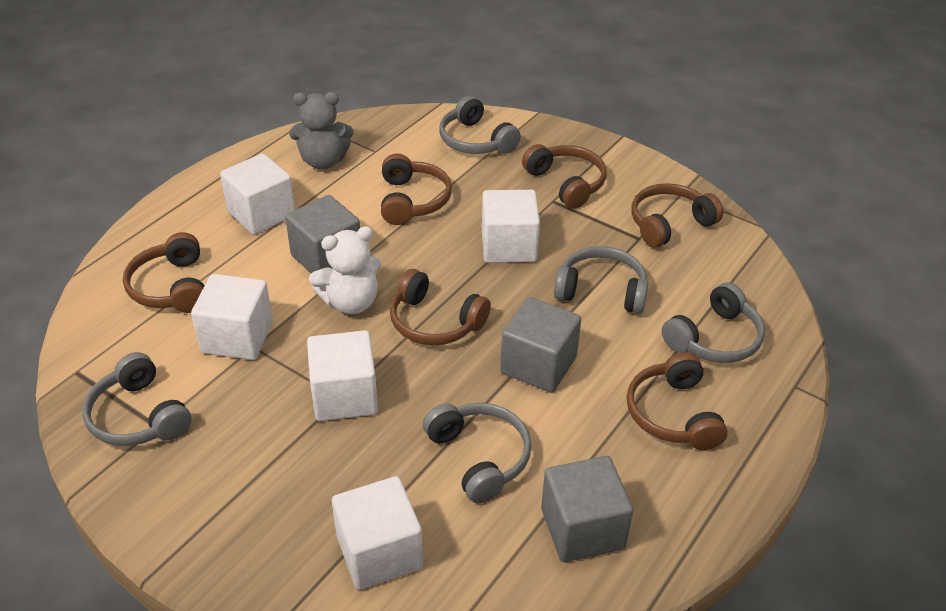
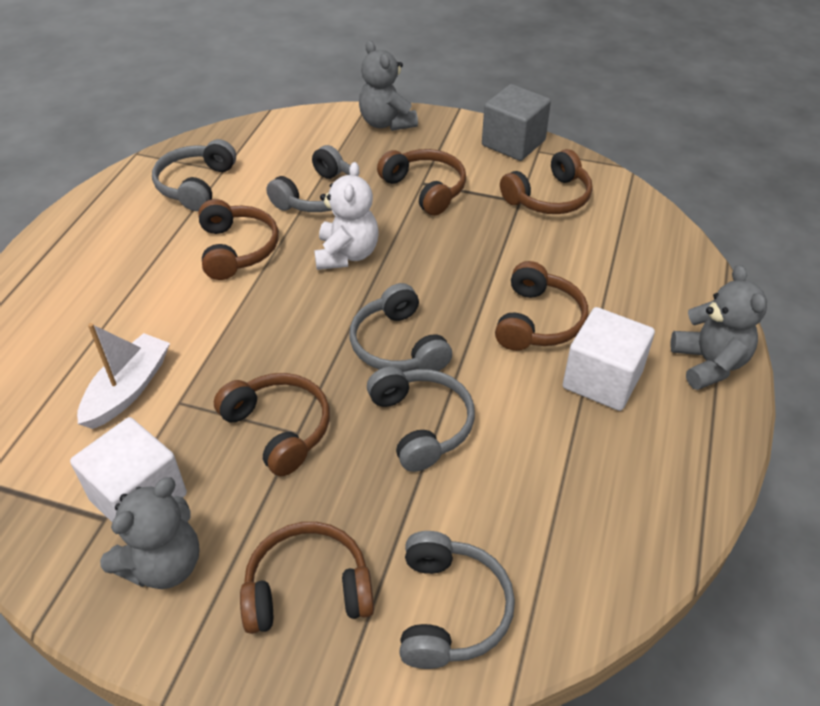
grey cube: 3 -> 1
grey teddy bear: 1 -> 3
white boat: 0 -> 1
white cube: 5 -> 2

